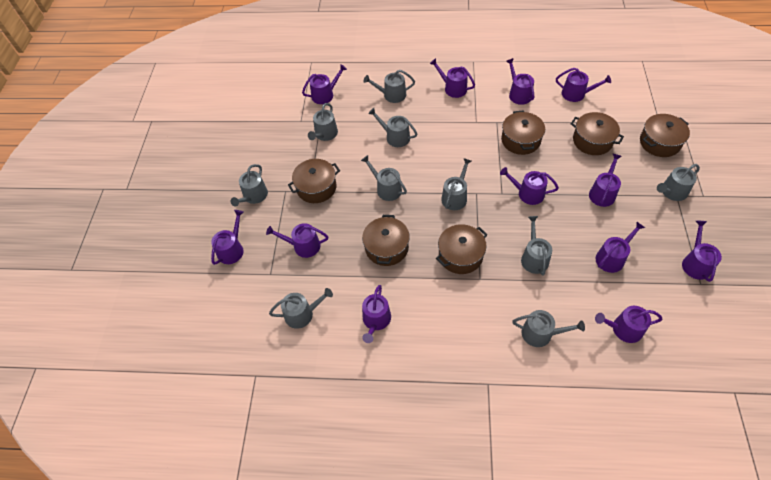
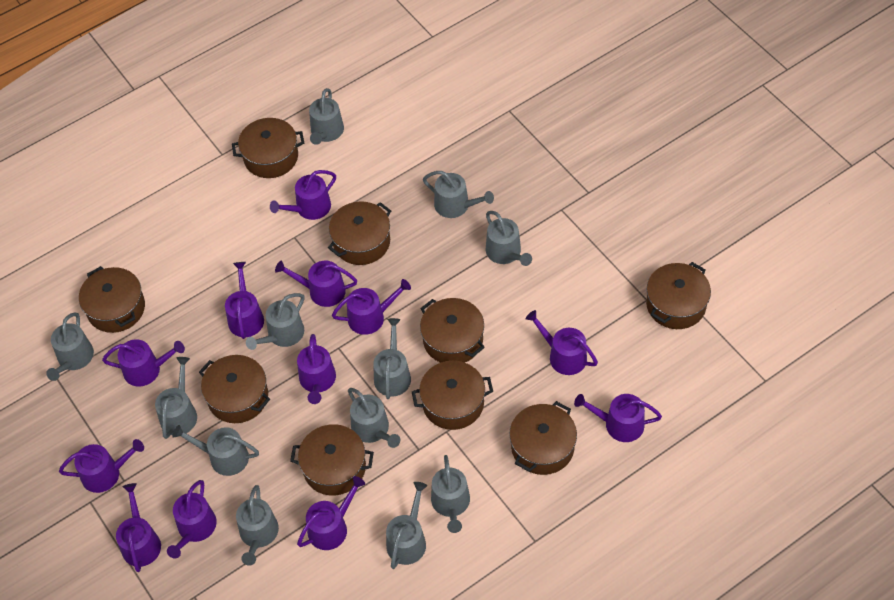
brown pot: 6 -> 9
grey watering can: 10 -> 12

